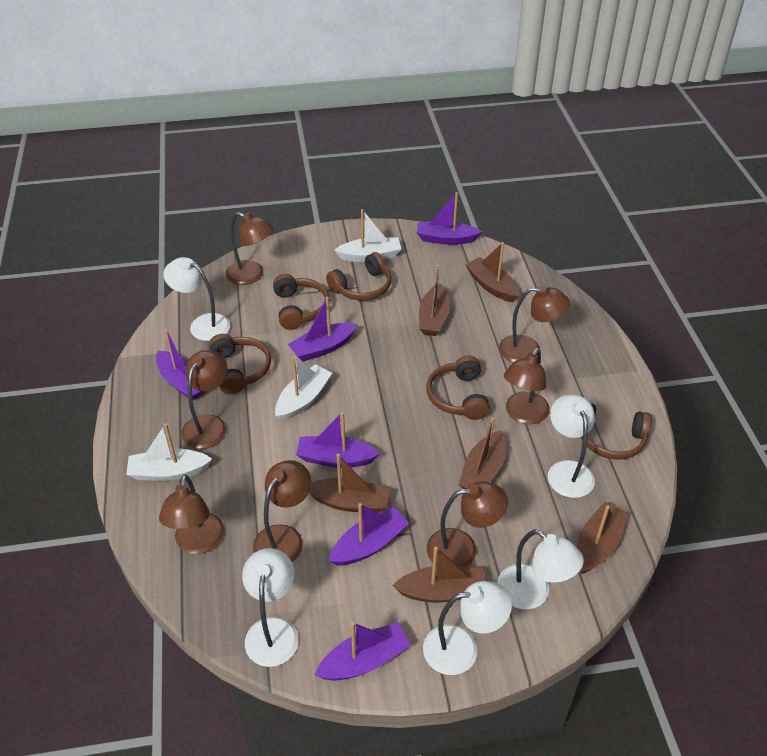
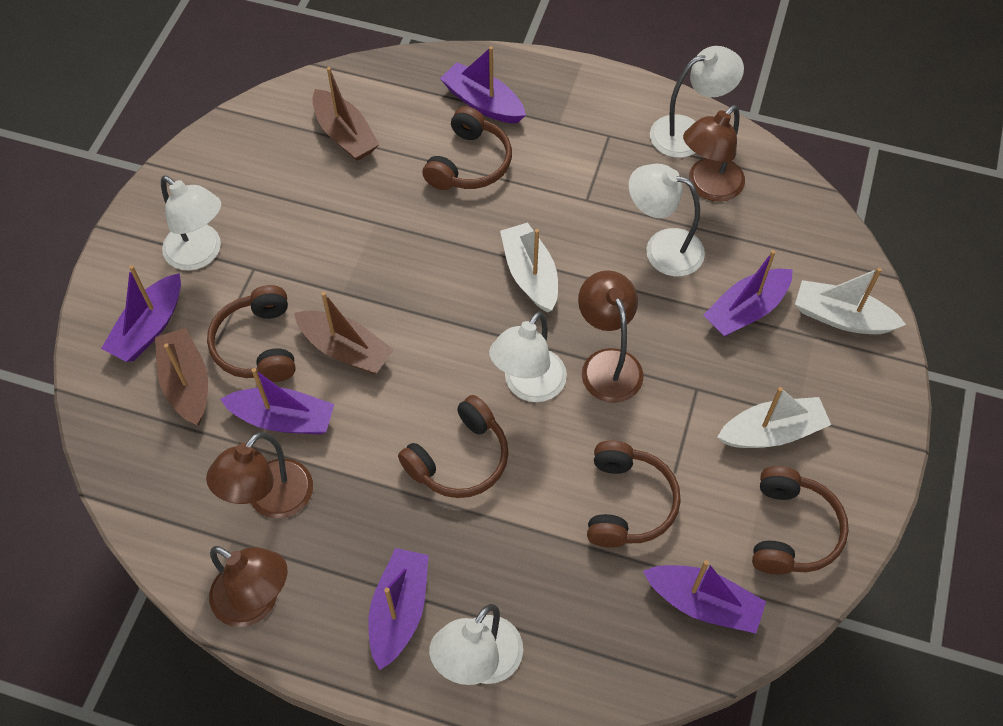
brown boat: 6 -> 3
brown lamp: 7 -> 4

